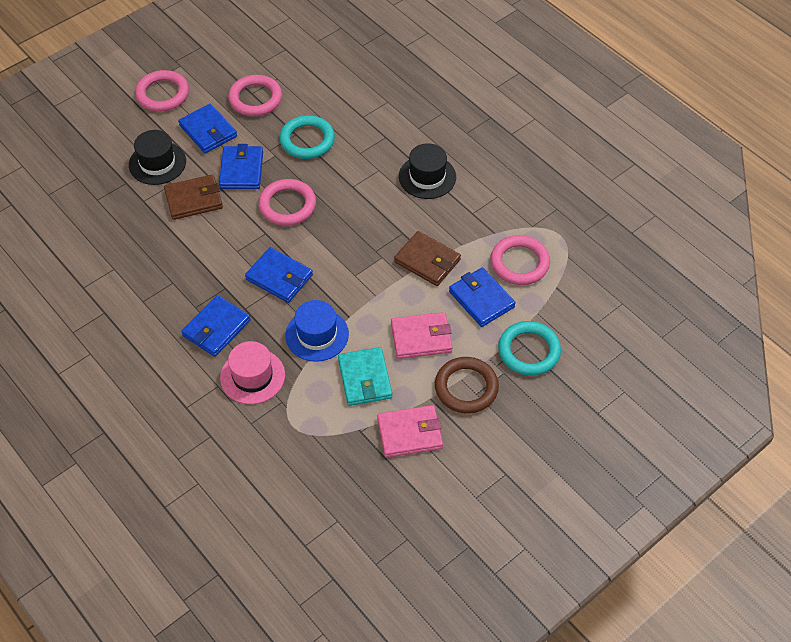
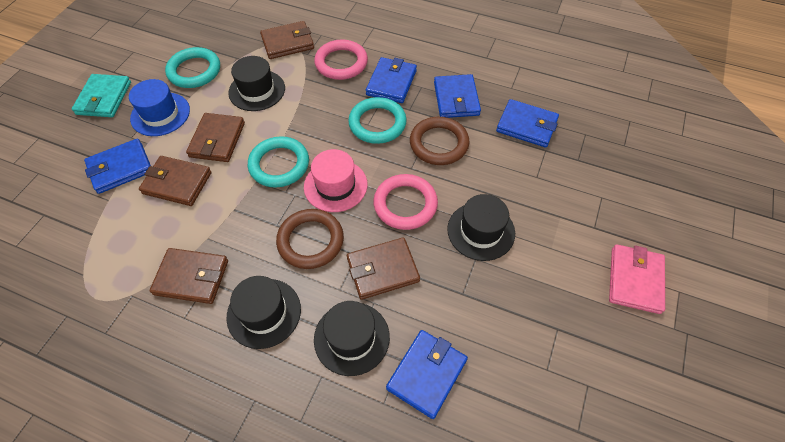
black hat: 2 -> 4
brown ring: 1 -> 2
brown wallet: 2 -> 5
pink ring: 4 -> 2
pink wallet: 2 -> 1
turquoise ring: 2 -> 3

